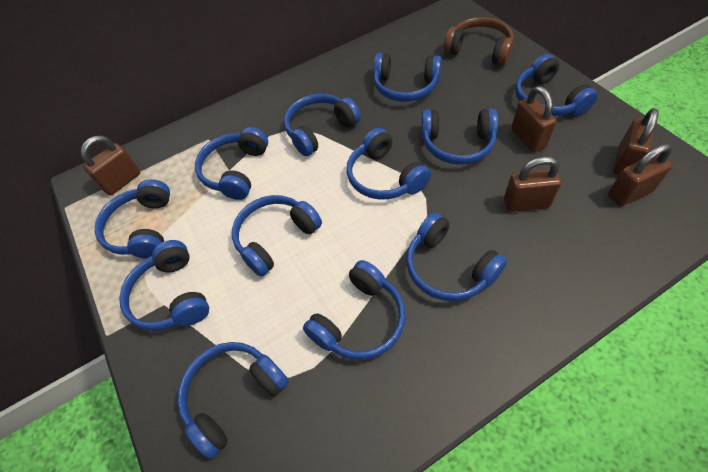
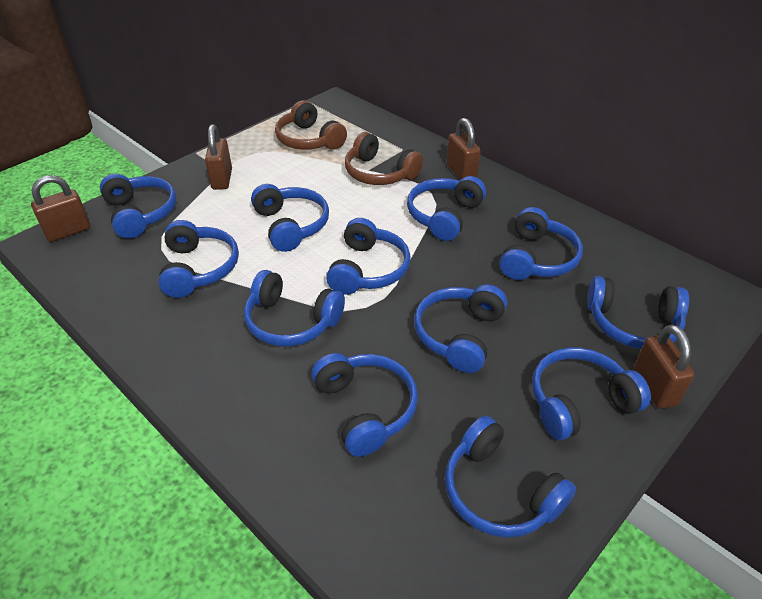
brown headphones: 1 -> 2
brown padlock: 5 -> 4

